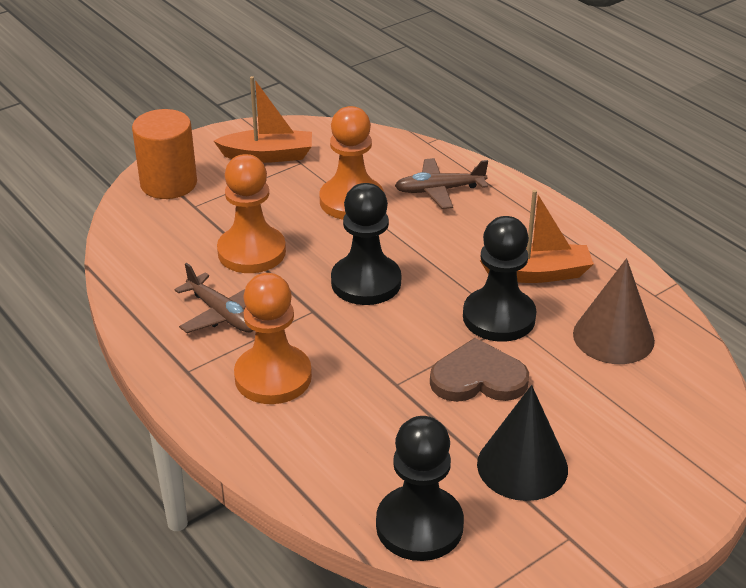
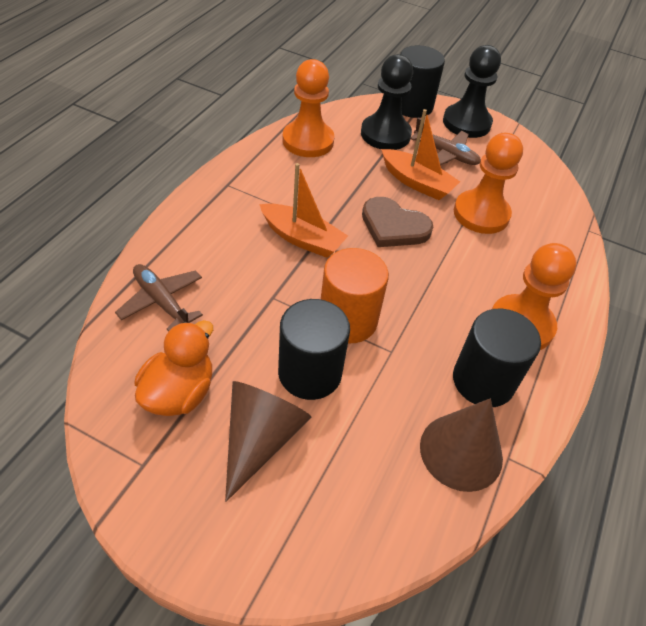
black cone: 1 -> 0
black cylinder: 0 -> 3
black pawn: 3 -> 2
brown cone: 1 -> 2
orange duck: 0 -> 1

